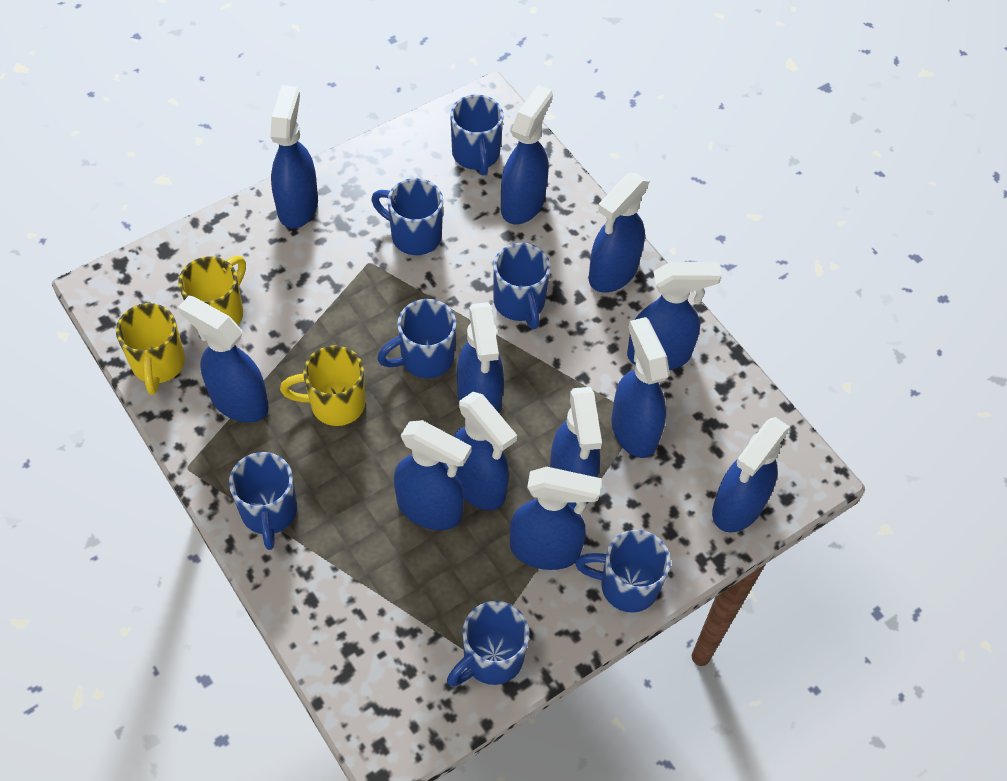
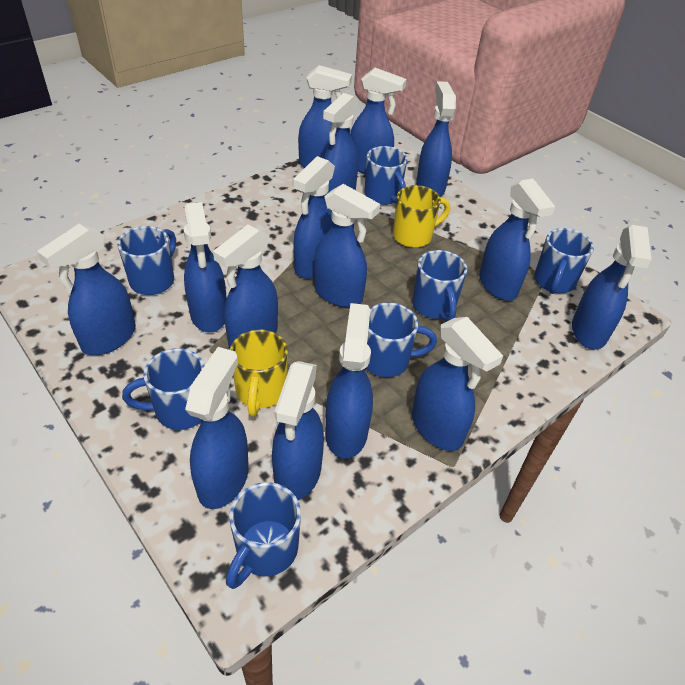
blue spray bottle: 12 -> 15
yellow mug: 3 -> 2

